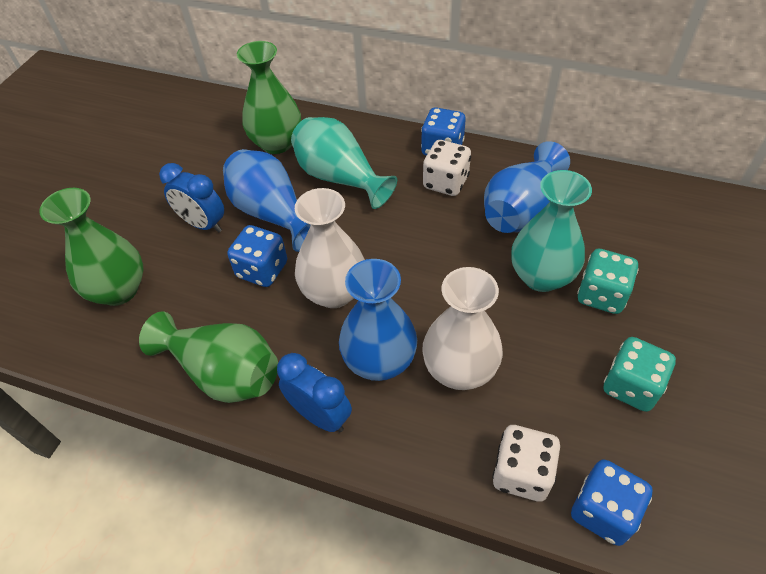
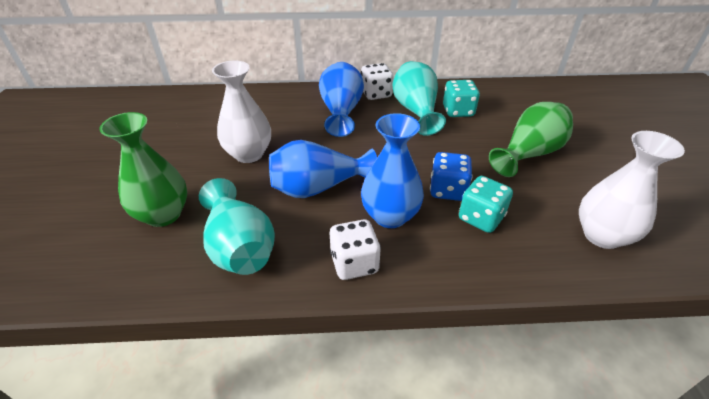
blue clock: 2 -> 0
blue dice: 3 -> 1
green vase: 3 -> 2

